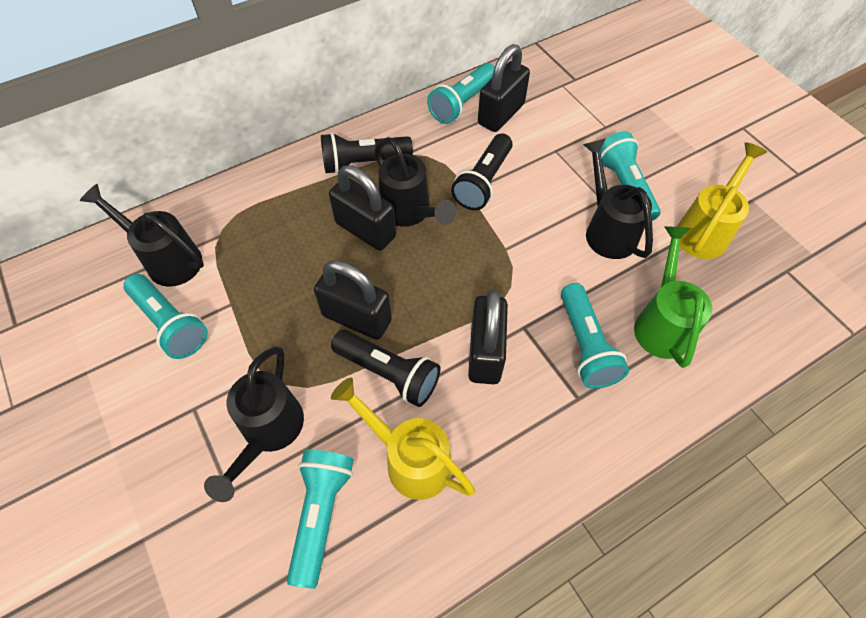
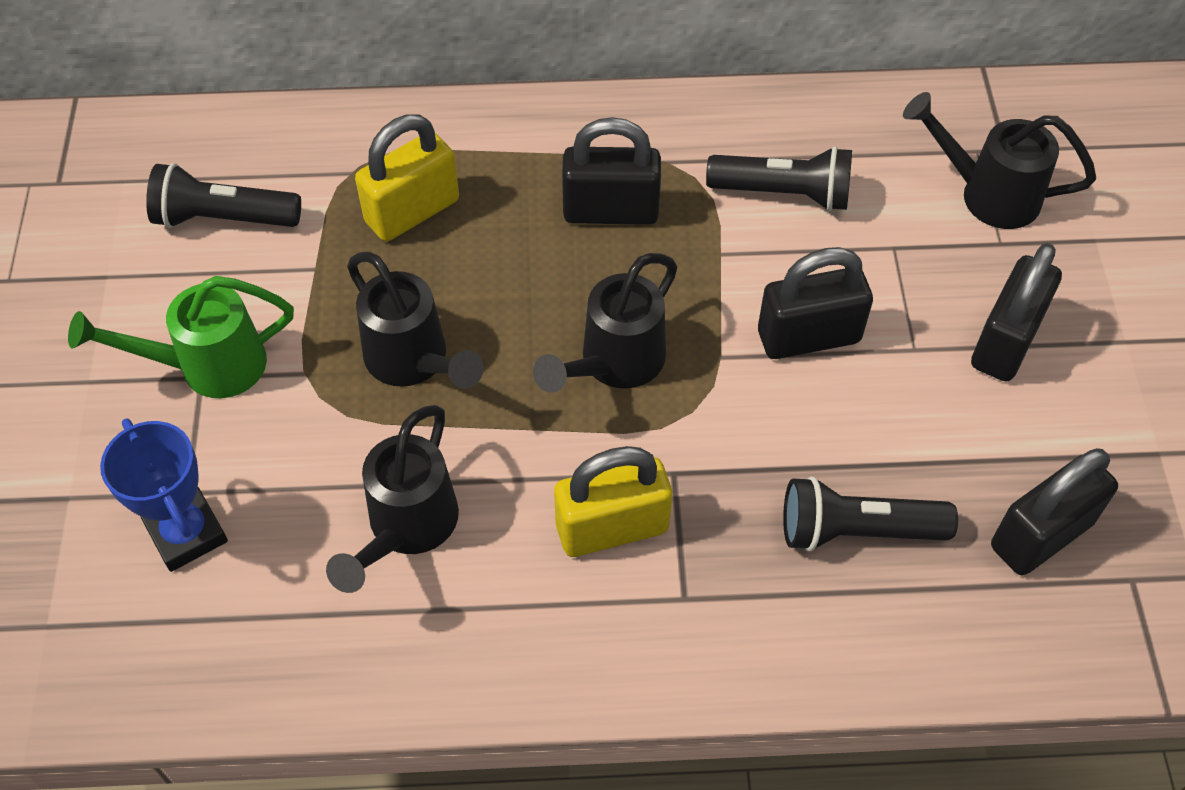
blue trophy: 0 -> 1
turquoise flashlight: 5 -> 0
yellow padlock: 0 -> 2
yellow watering can: 2 -> 0

